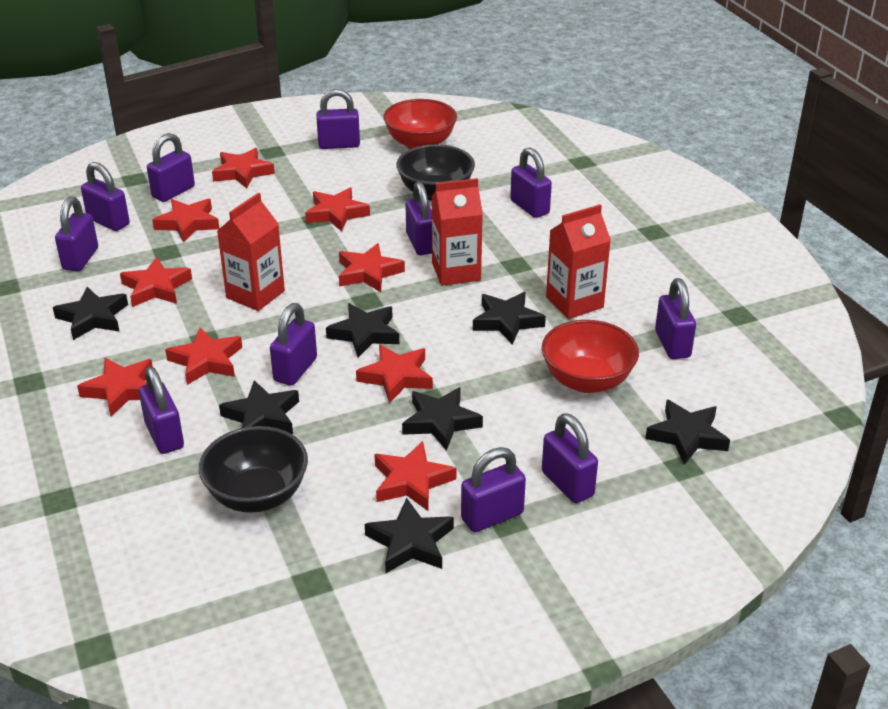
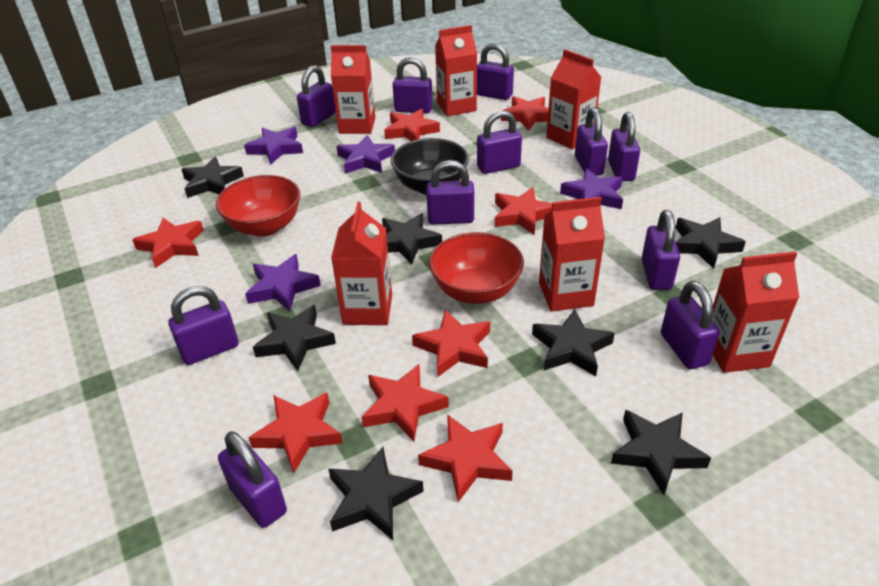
black bowl: 2 -> 1
purple star: 0 -> 4
red carton: 3 -> 6
red star: 9 -> 8

